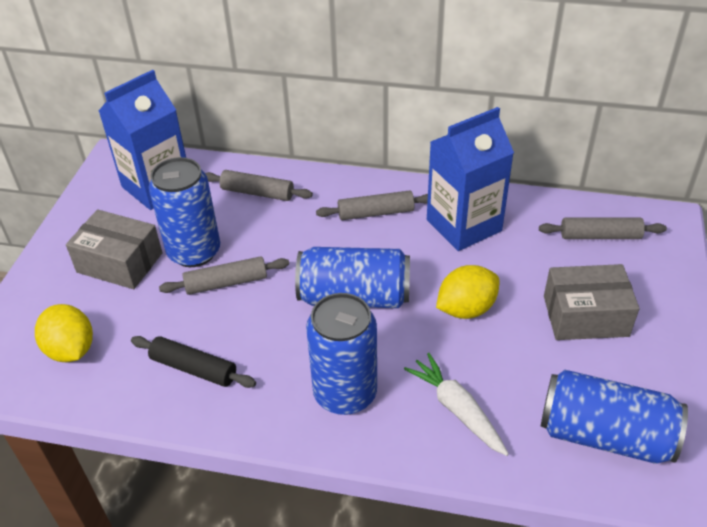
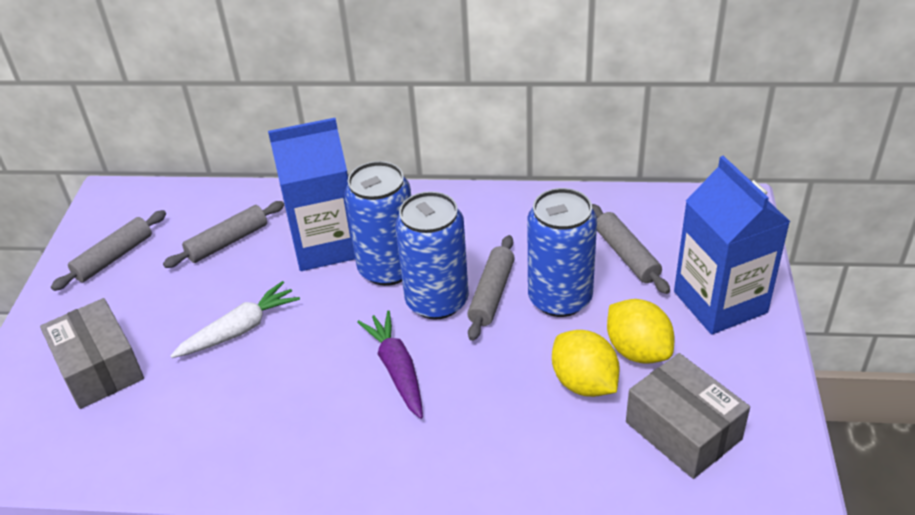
black rolling pin: 1 -> 0
blue can: 4 -> 3
purple carrot: 0 -> 1

